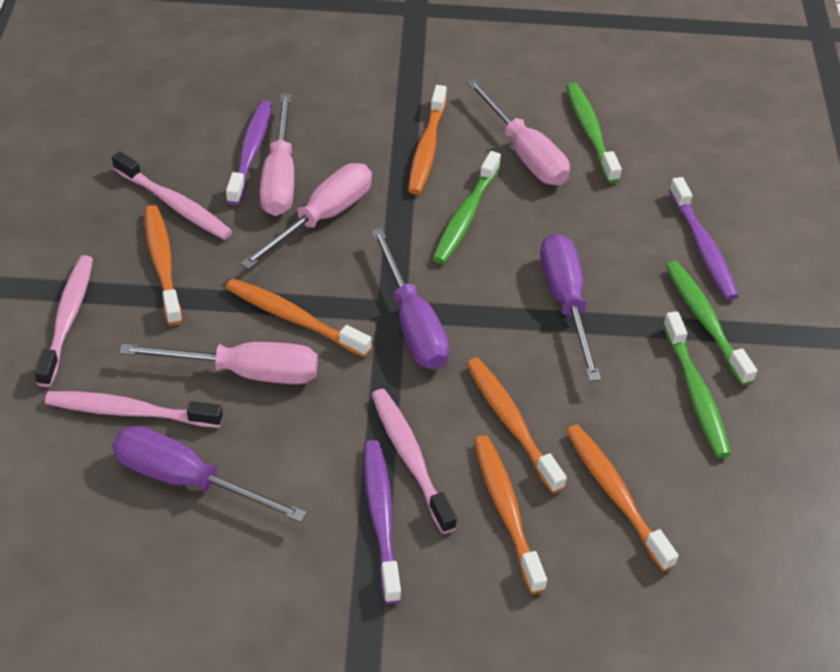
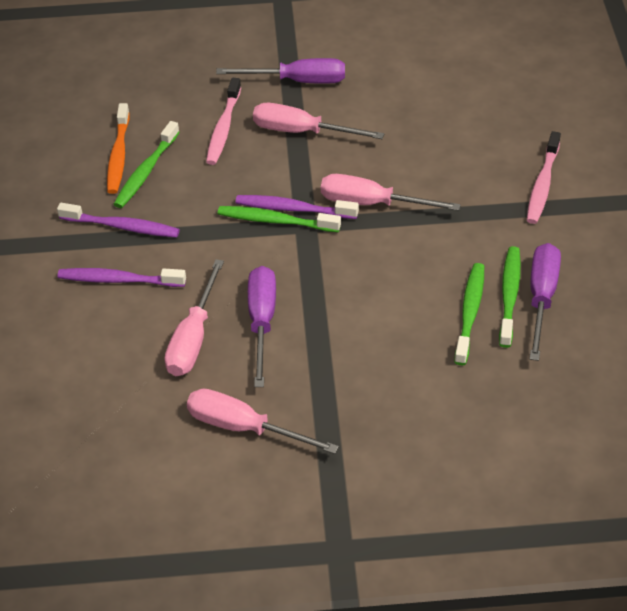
orange toothbrush: 6 -> 1
pink toothbrush: 4 -> 2

